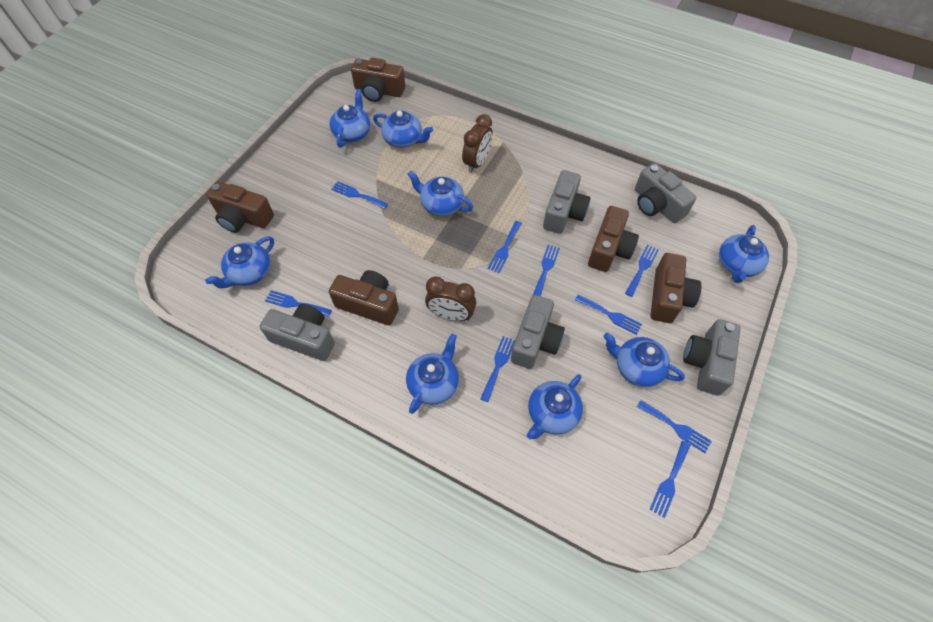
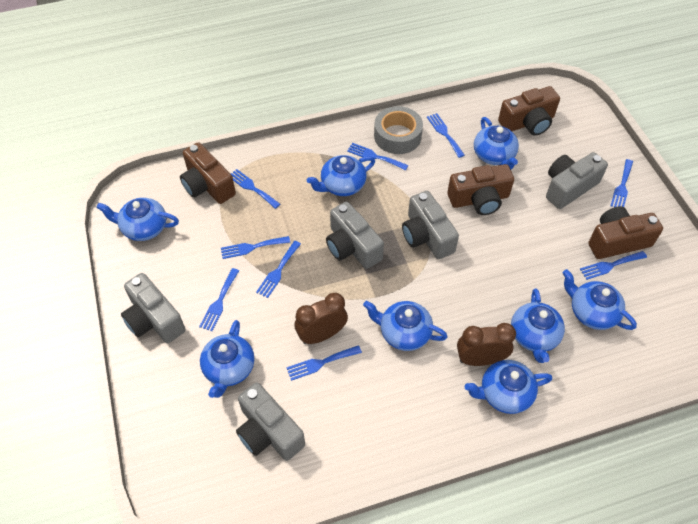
brown camera: 5 -> 4
grey tape: 0 -> 1

